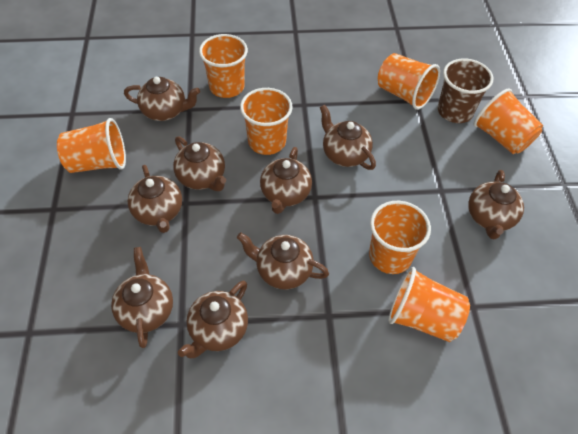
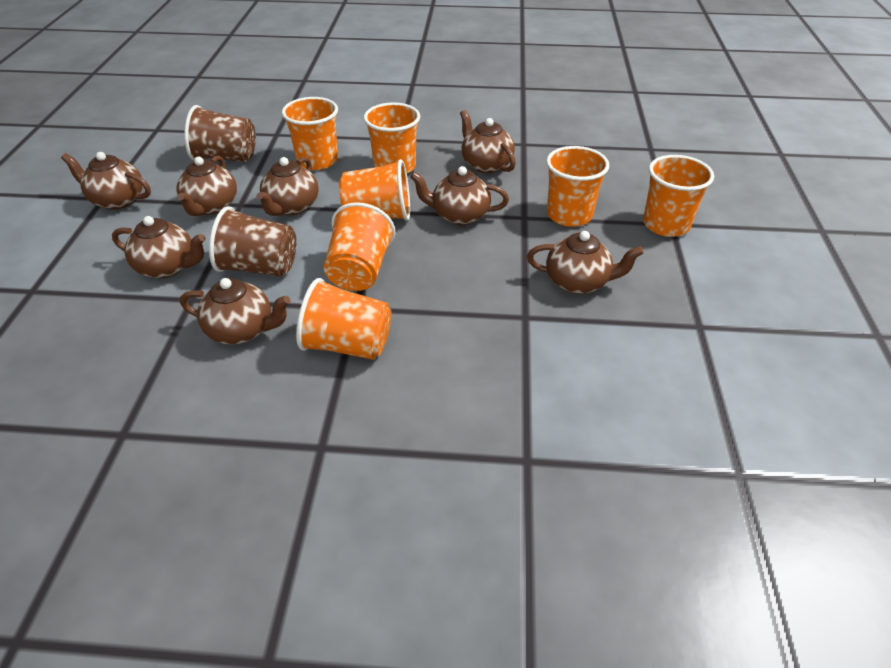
brown cup: 1 -> 2
brown teapot: 9 -> 8

